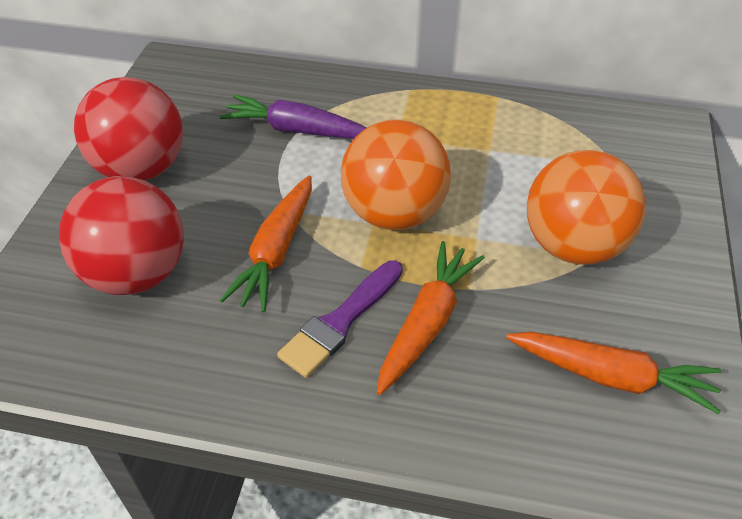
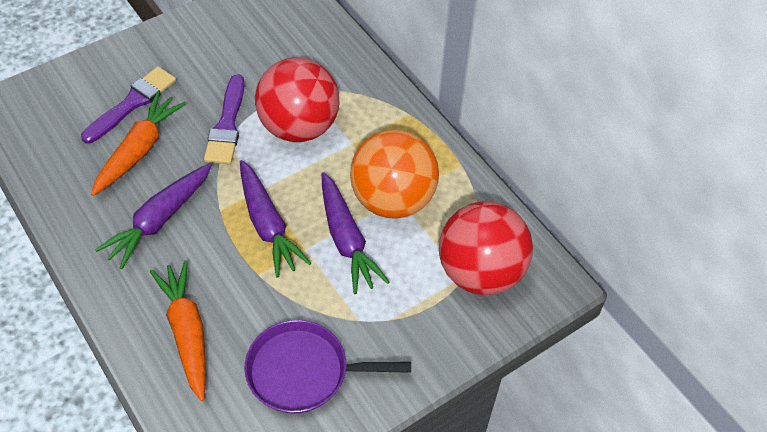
orange ball: 2 -> 1
orange carrot: 3 -> 2
purple brush: 1 -> 2
purple carrot: 1 -> 3
purple pan: 0 -> 1

